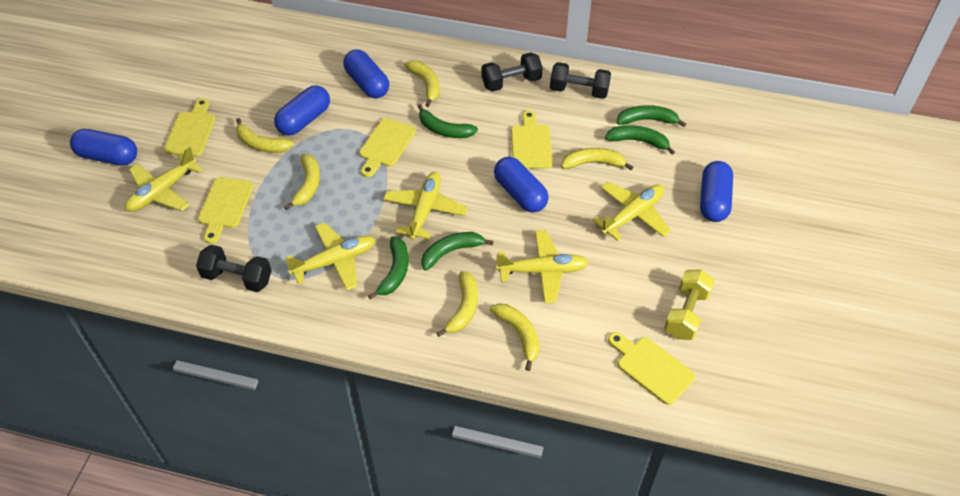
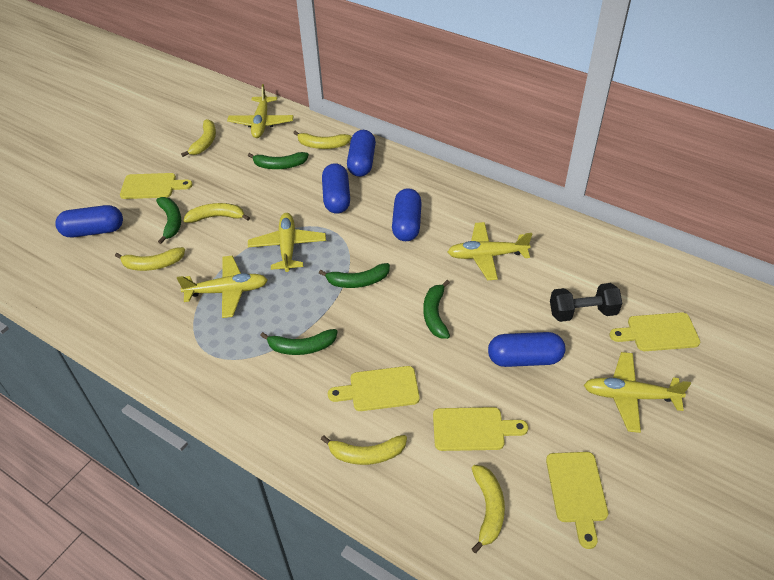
black dumbbell: 3 -> 1
yellow dumbbell: 1 -> 0

